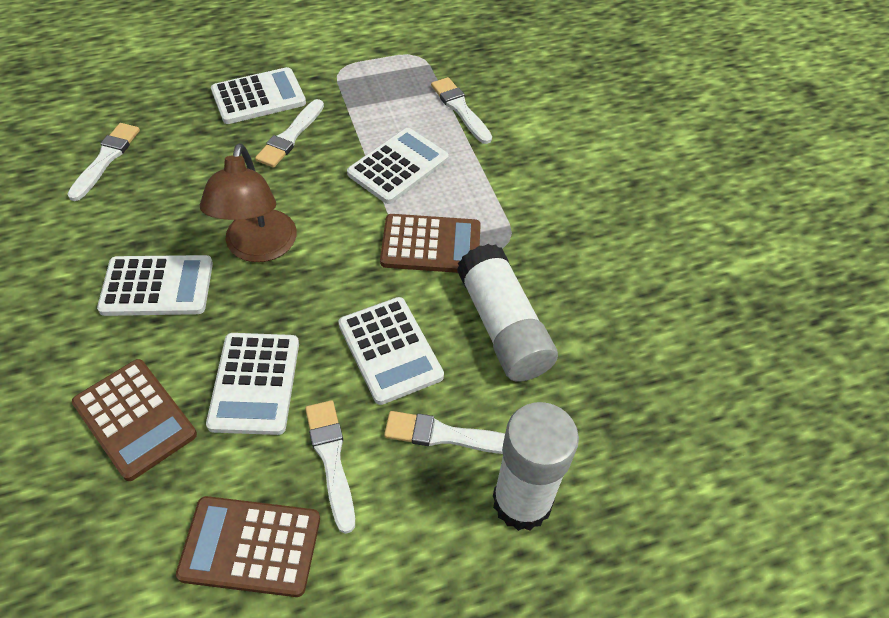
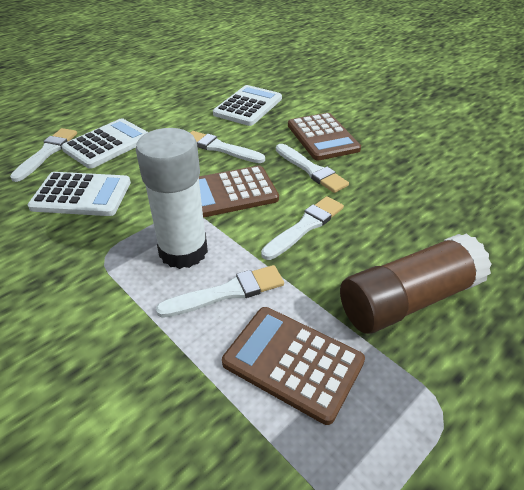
brown glue stick: 0 -> 1
brown lamp: 1 -> 0
white calculator: 5 -> 3
white glue stick: 2 -> 1

